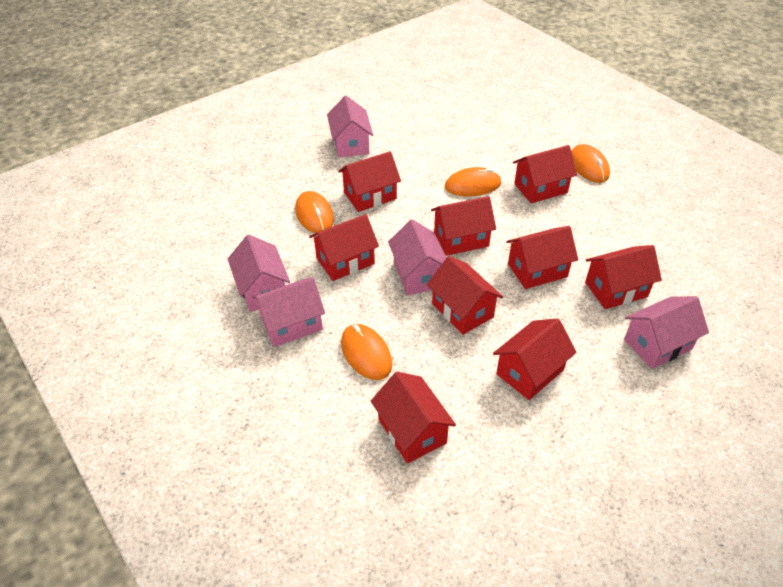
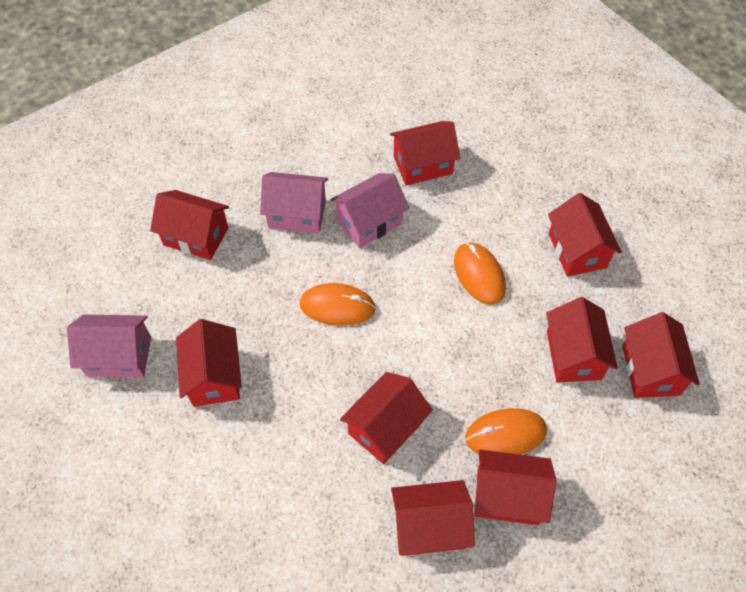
orange mouse: 4 -> 3
pink house: 5 -> 3

